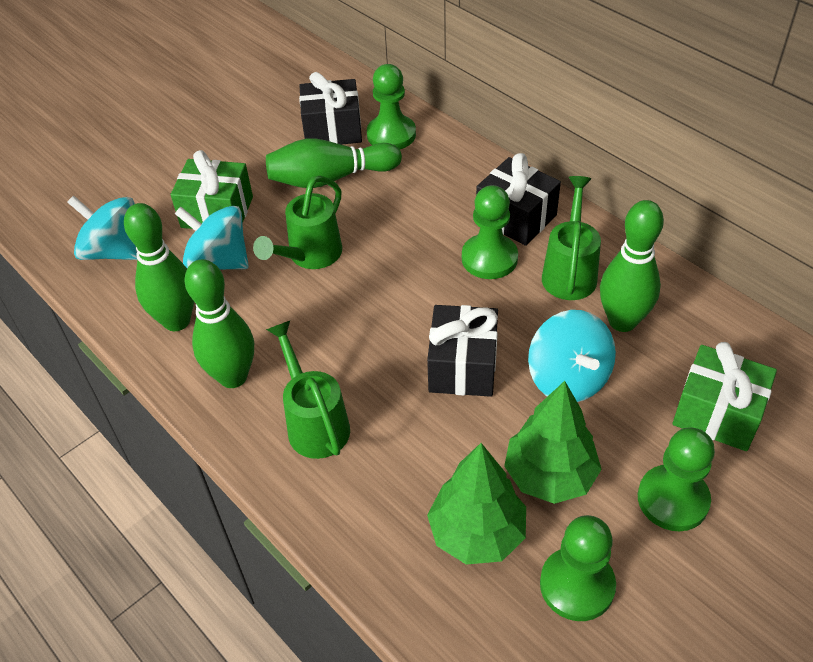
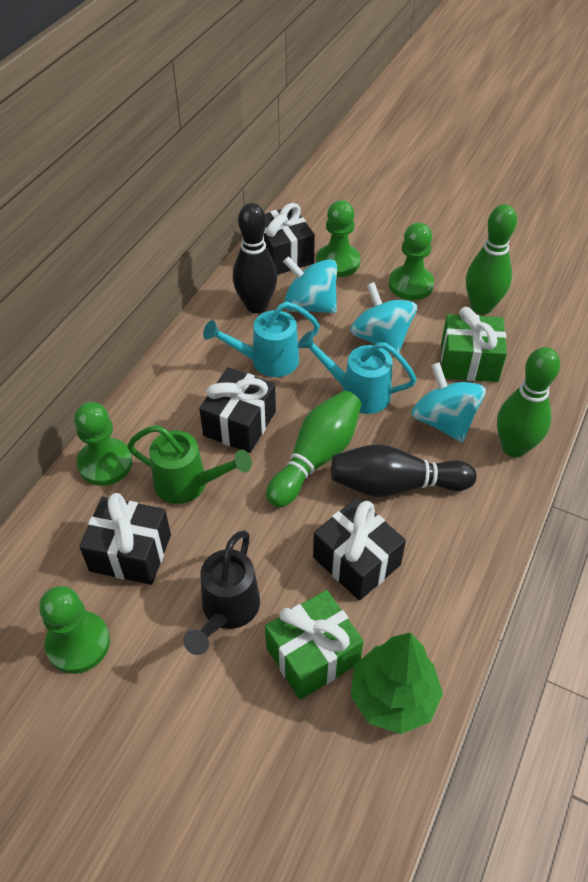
black bowling pin: 0 -> 2
black gift: 3 -> 4
black watering can: 0 -> 1
green bowling pin: 4 -> 3
green tree: 2 -> 1
green watering can: 3 -> 1
turquoise watering can: 0 -> 2

